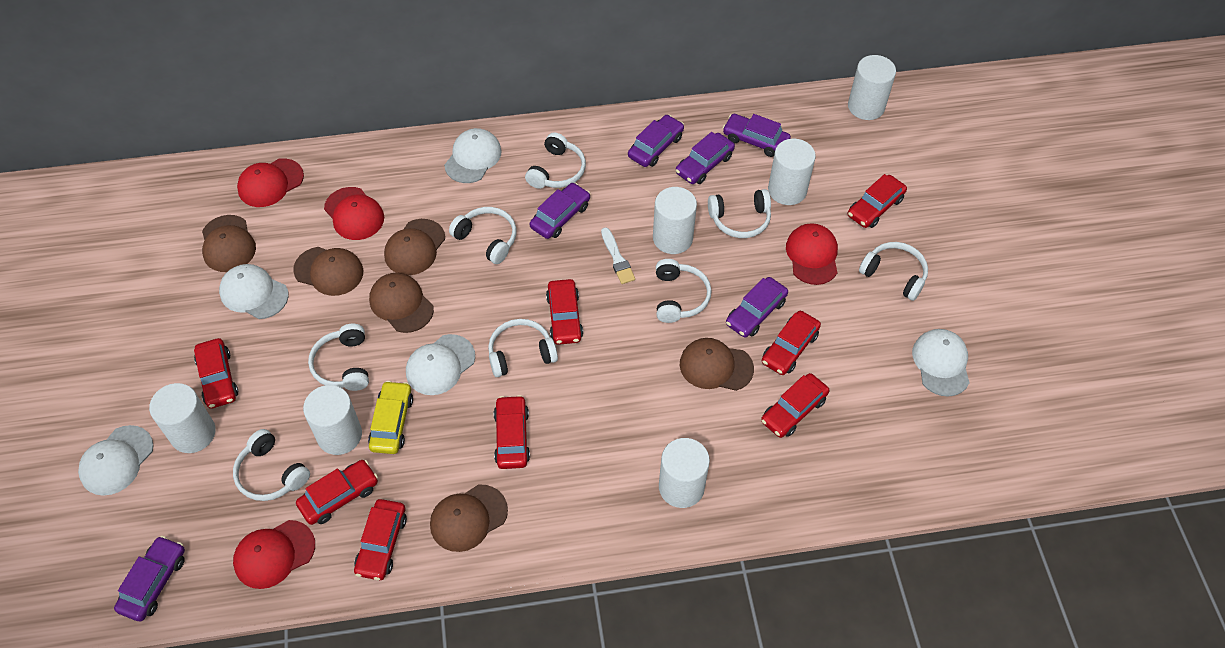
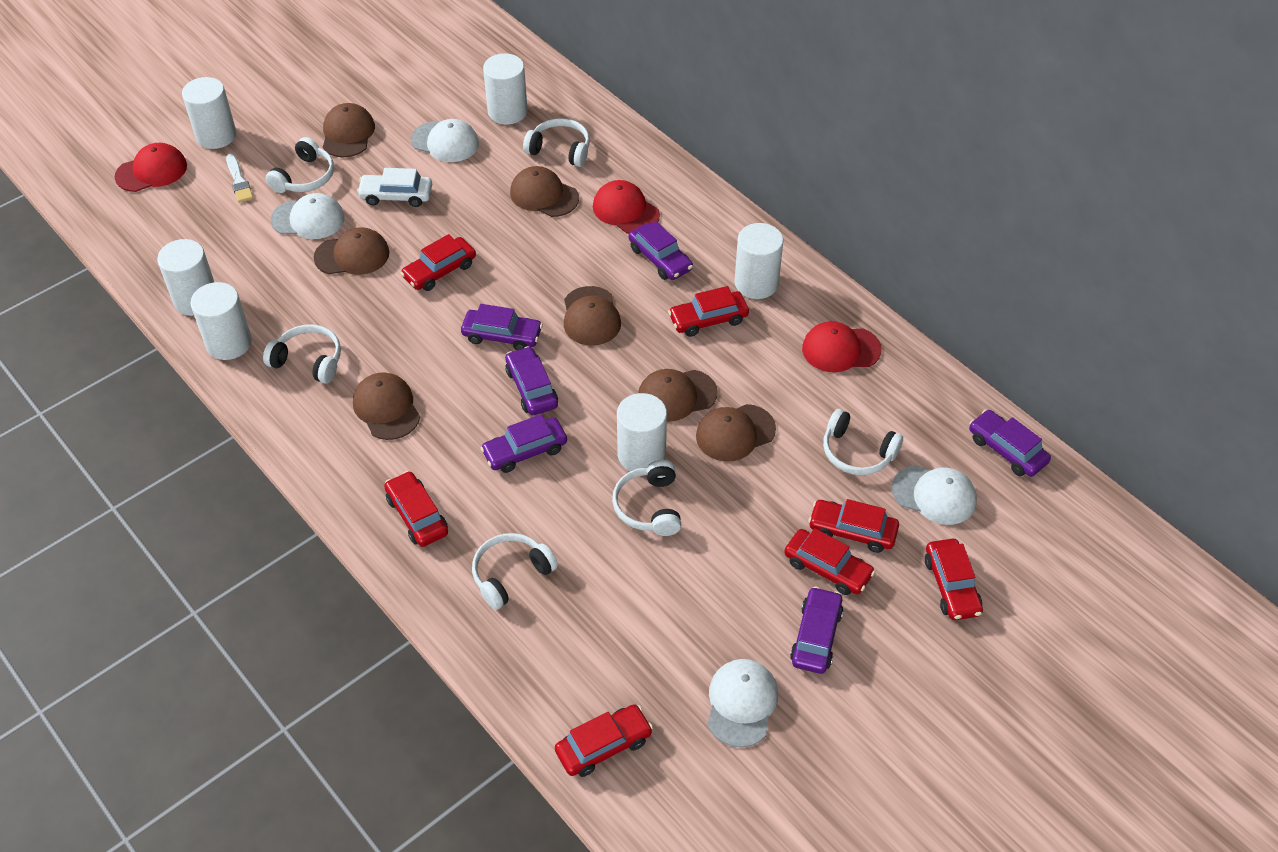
brown cap: 6 -> 7
red cap: 4 -> 3
red car: 8 -> 7
white cap: 5 -> 4
white car: 0 -> 1
white headphones: 8 -> 6
yellow car: 1 -> 0

